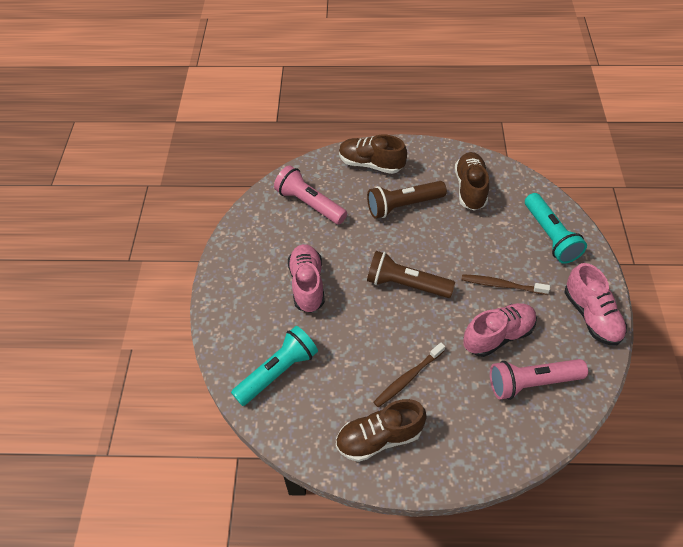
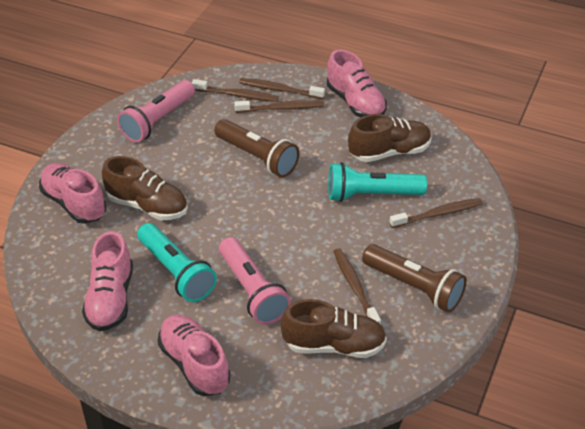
brown toothbrush: 2 -> 5
pink shoe: 3 -> 4

